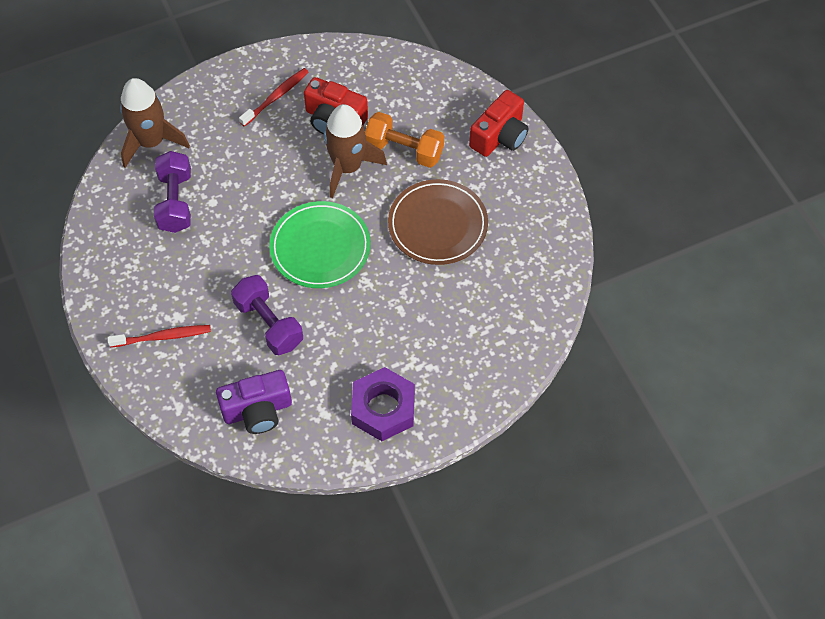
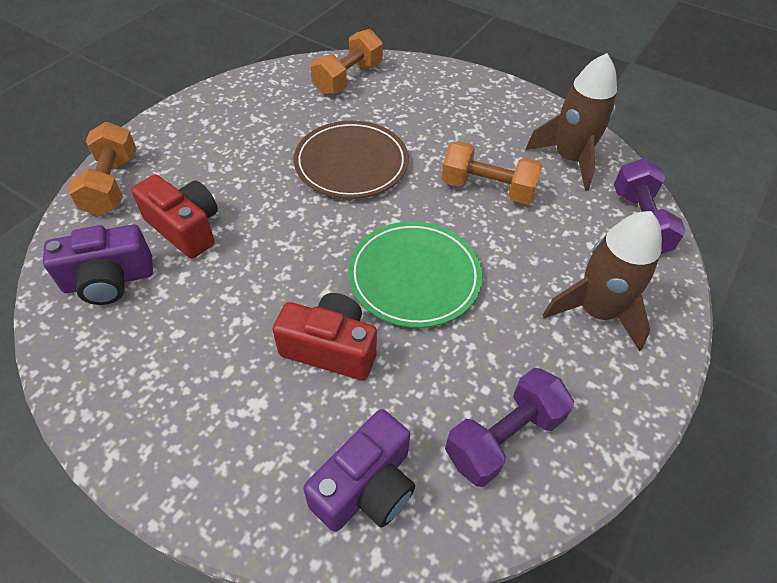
orange dumbbell: 1 -> 3
purple camera: 1 -> 2
purple nut: 1 -> 0
red toothbrush: 2 -> 0

